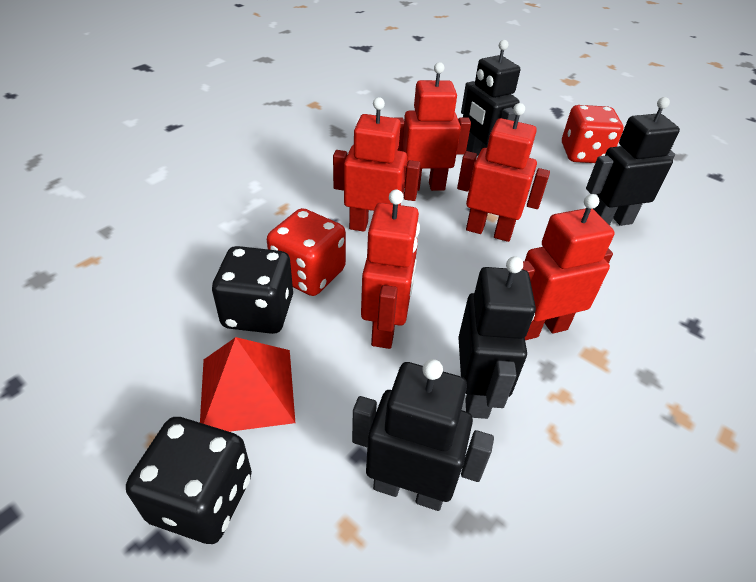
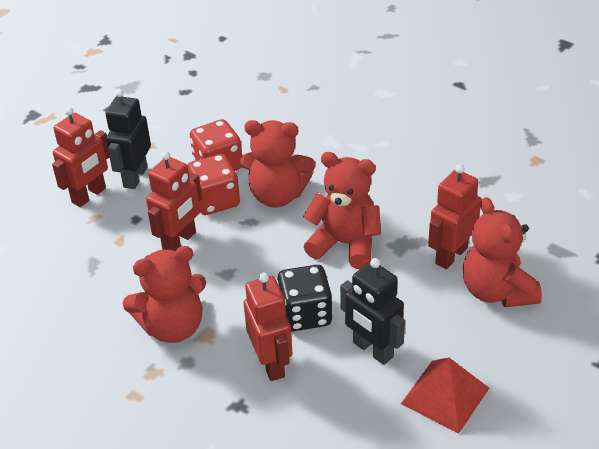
black dice: 2 -> 1
black robot: 4 -> 2
red robot: 5 -> 4
red teddy bear: 0 -> 4

